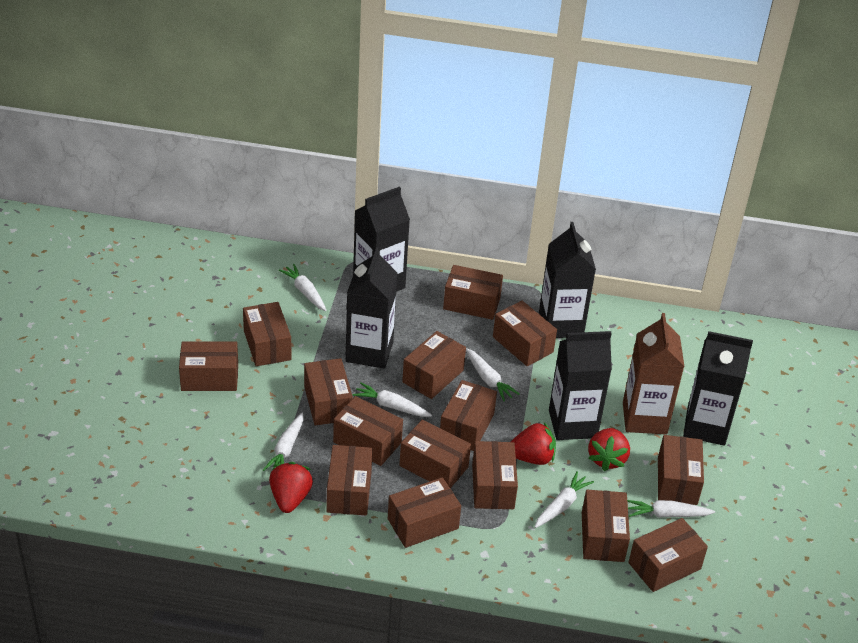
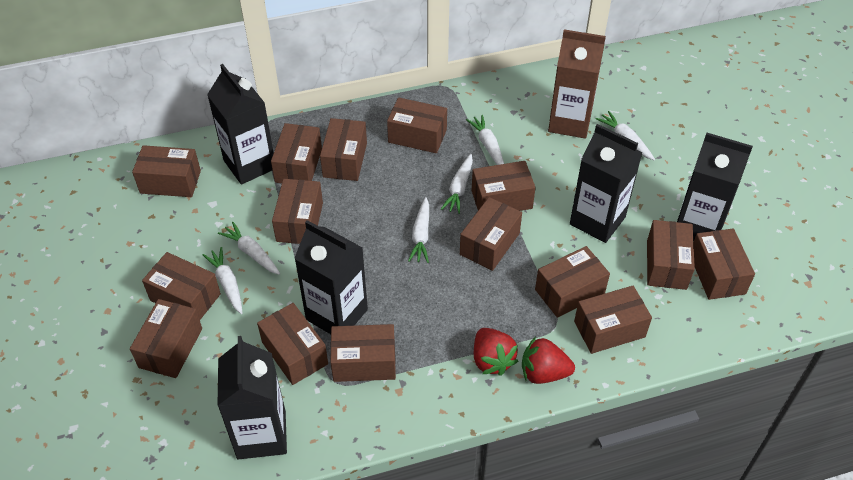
red strawberry: 3 -> 2

